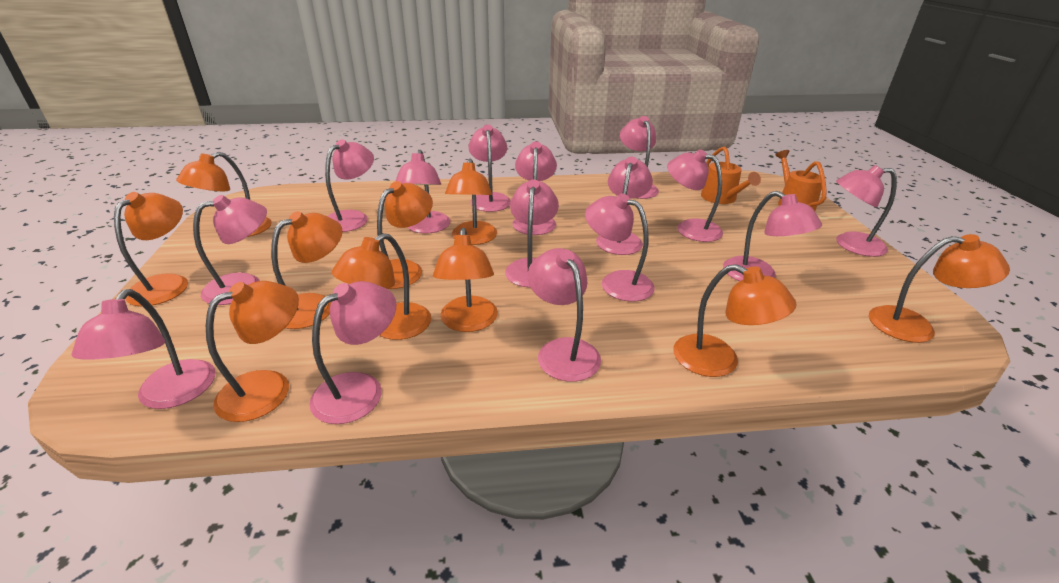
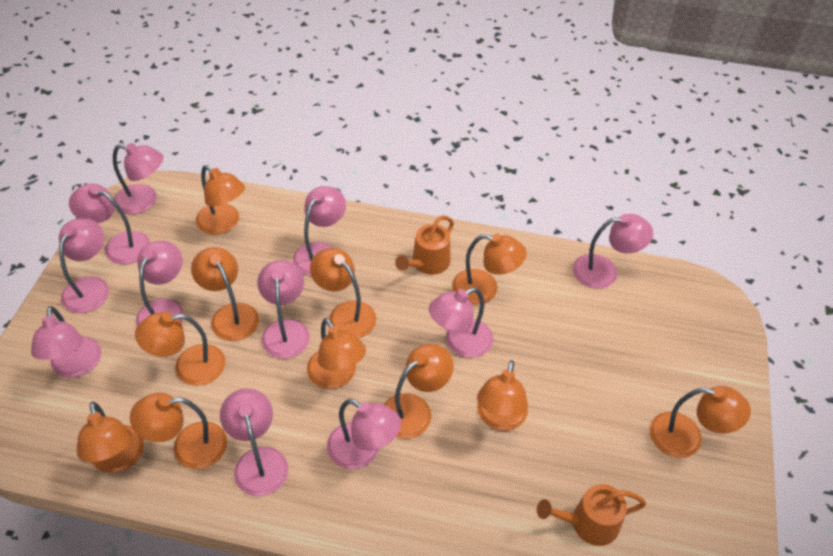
orange lamp: 10 -> 11
pink lamp: 15 -> 11

